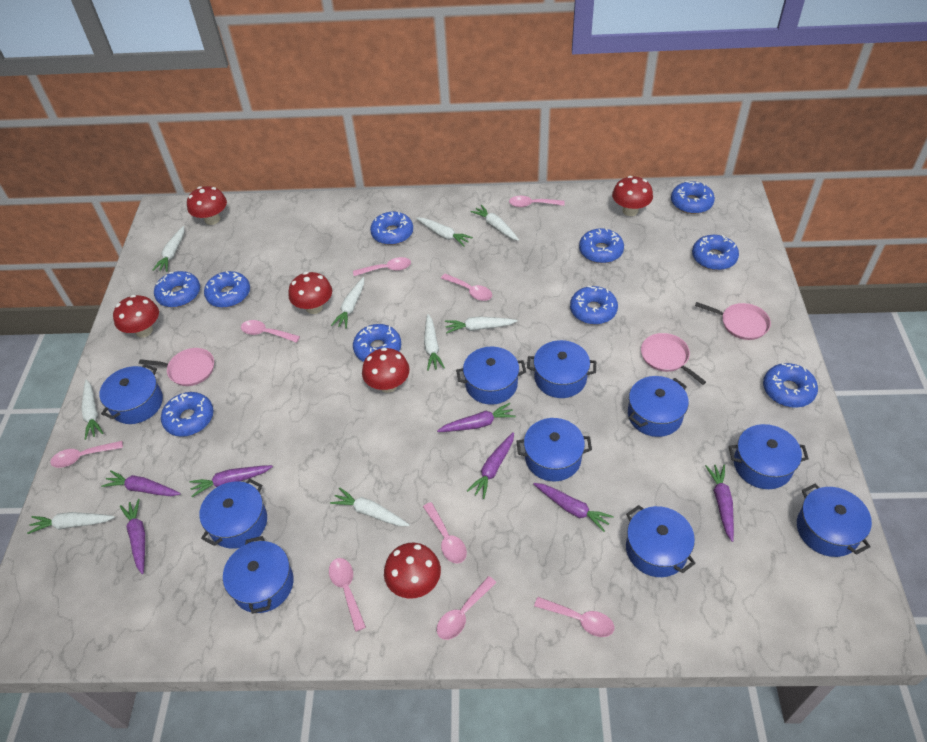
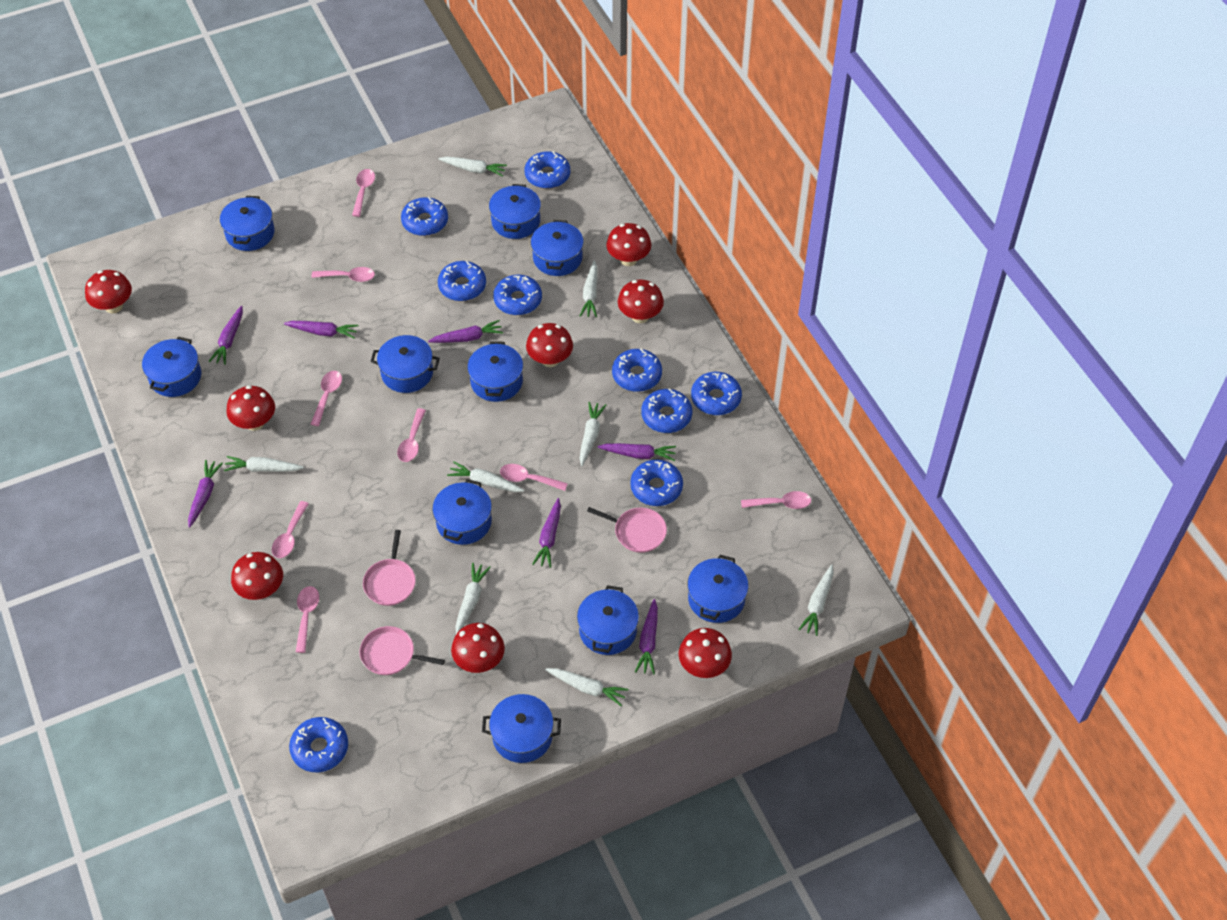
blue donut: 10 -> 9
pink spoon: 9 -> 8
red mushroom: 6 -> 8
white carrot: 9 -> 8

